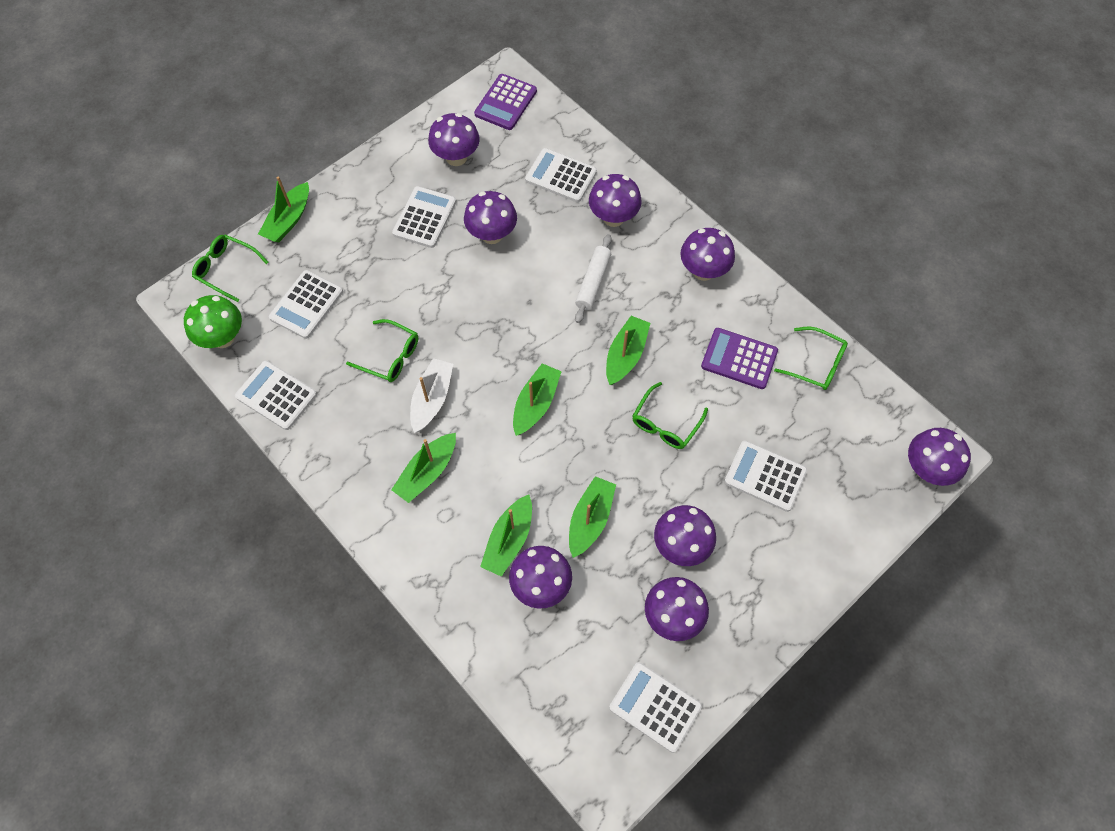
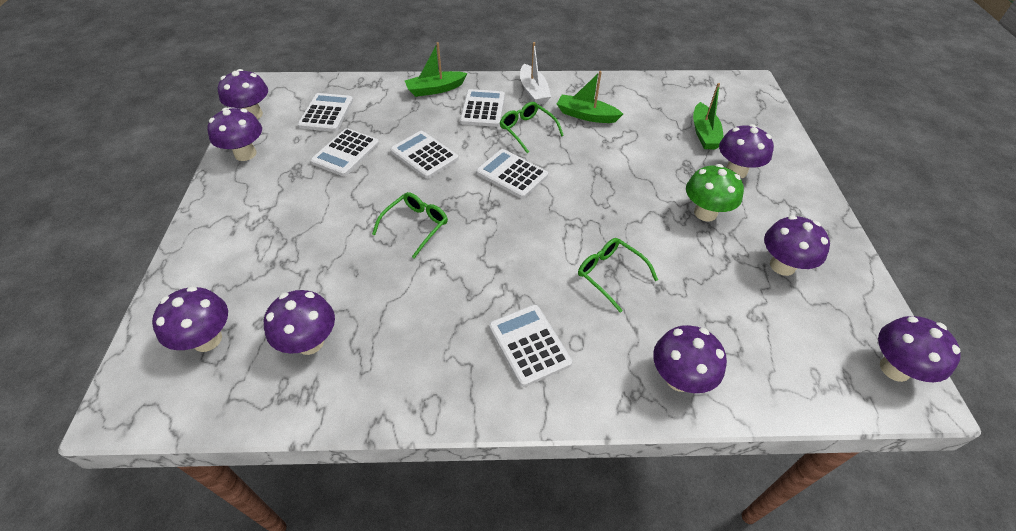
green boat: 6 -> 3
green glasses: 4 -> 3
purple calculator: 2 -> 0
white rolling pin: 1 -> 0

